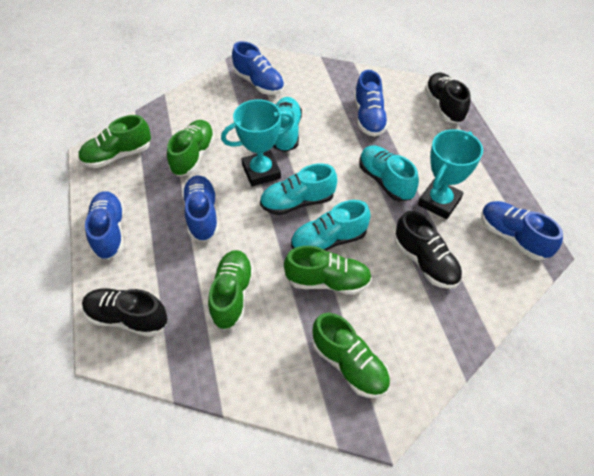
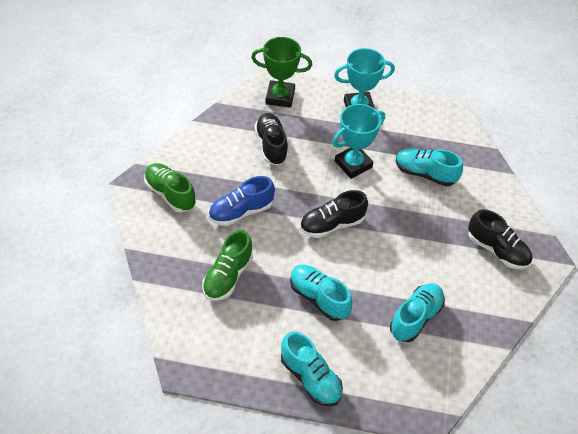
blue shoe: 5 -> 1
green shoe: 5 -> 2
green trophy: 0 -> 1

